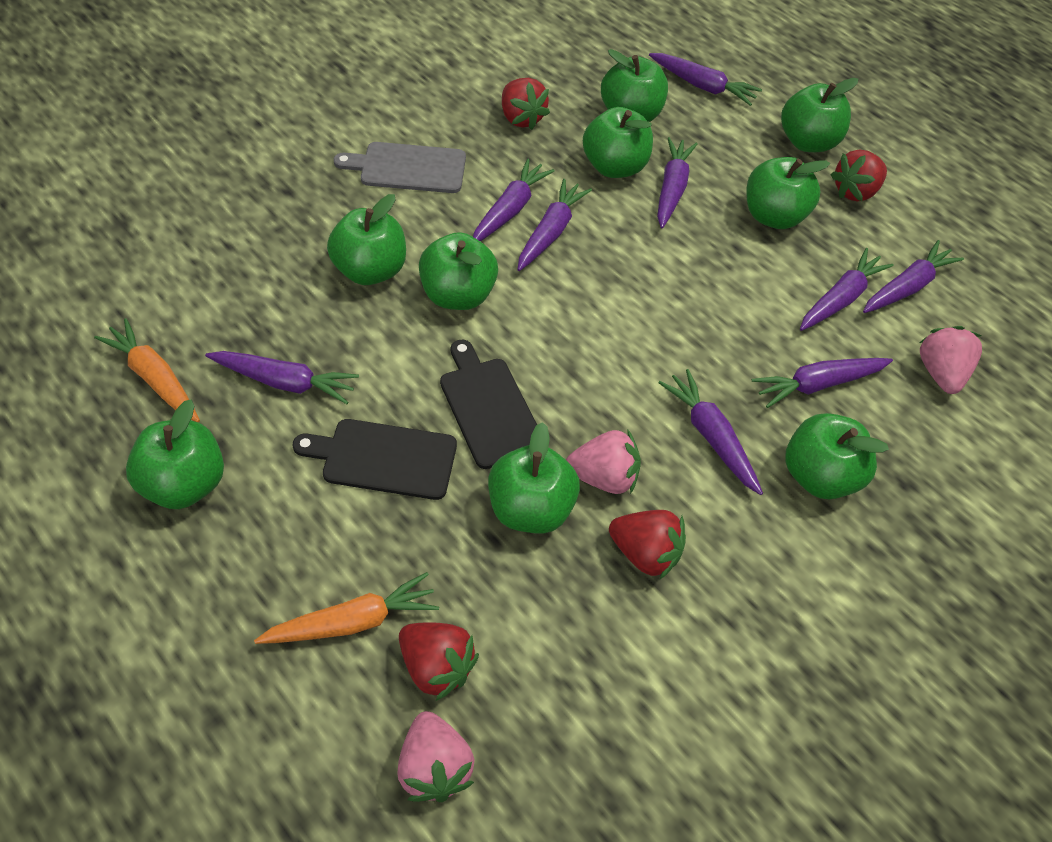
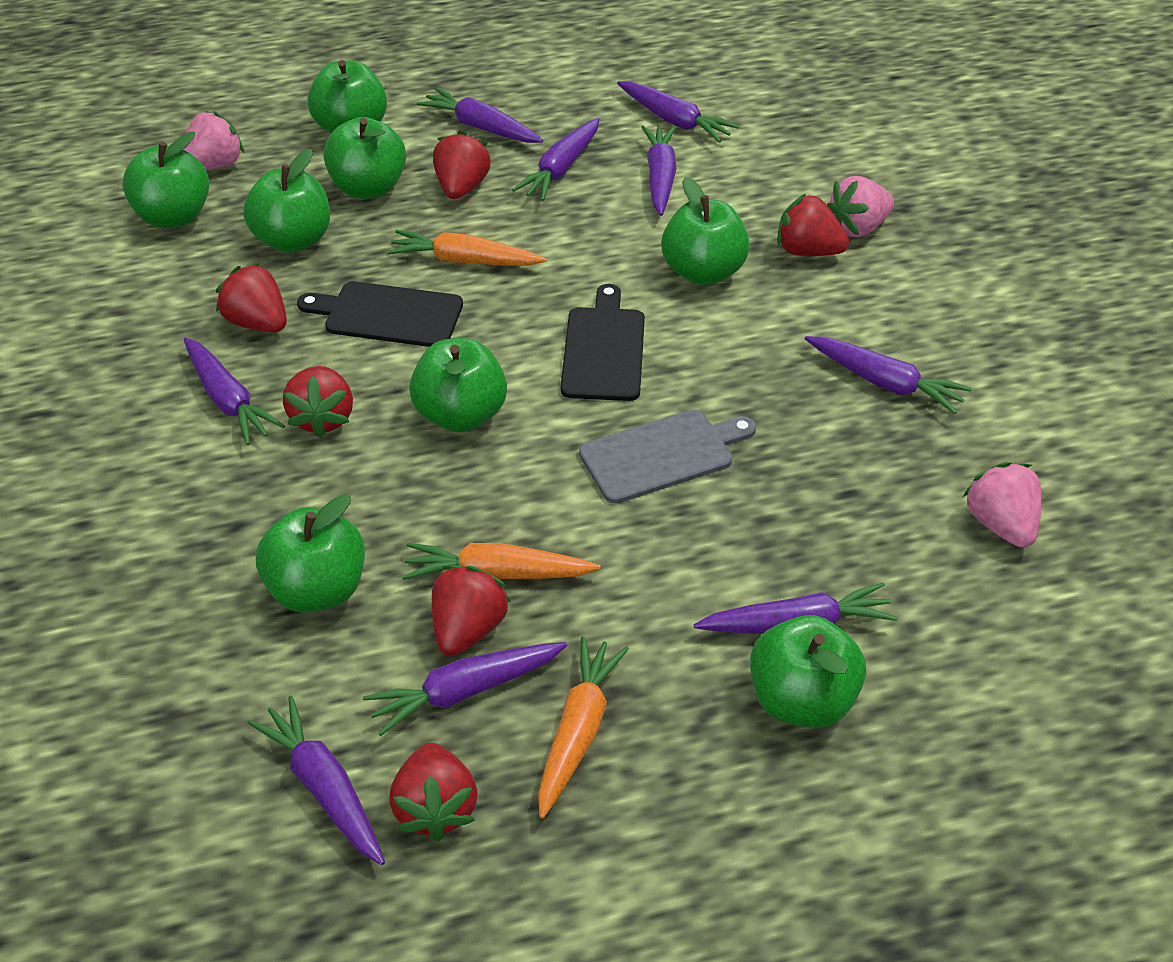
green apple: 9 -> 8
orange carrot: 2 -> 3
red strawberry: 4 -> 6

